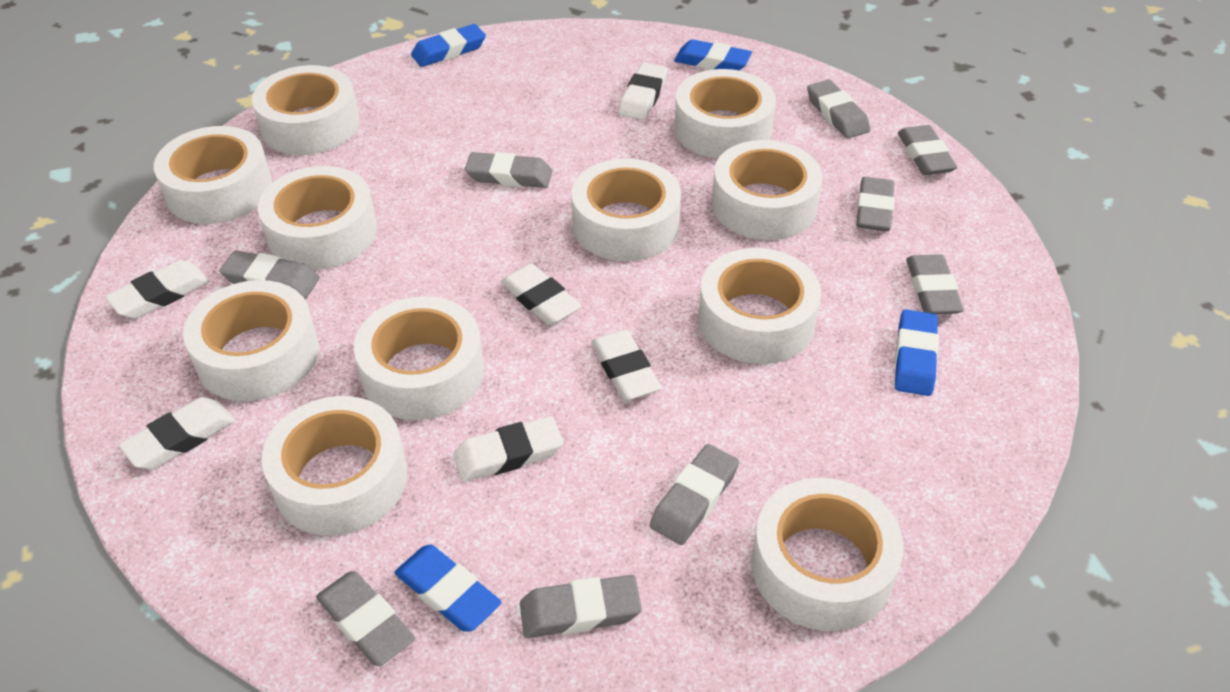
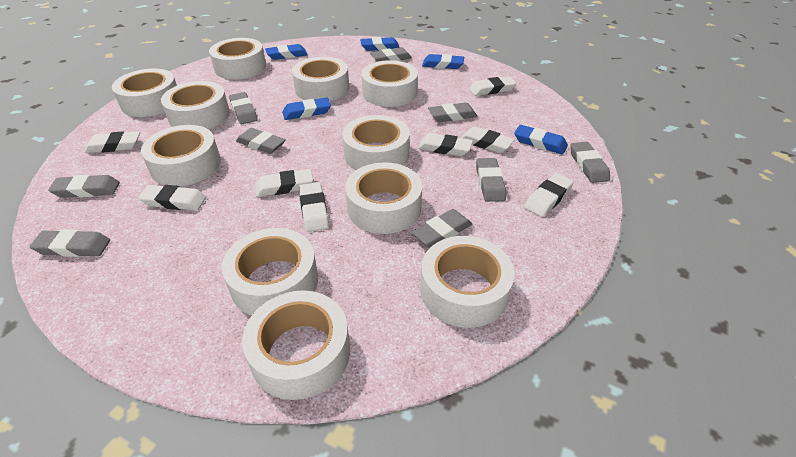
blue eraser: 4 -> 5
white eraser: 6 -> 8

